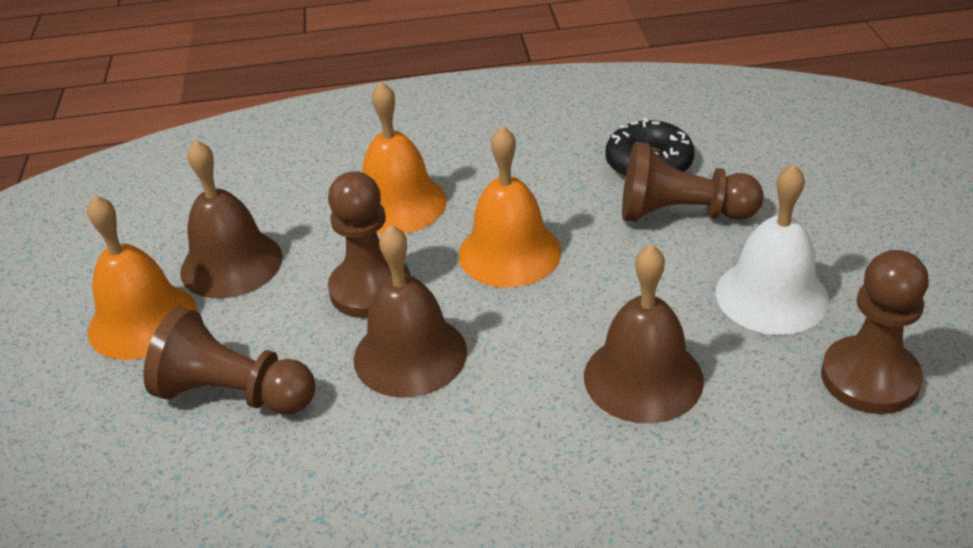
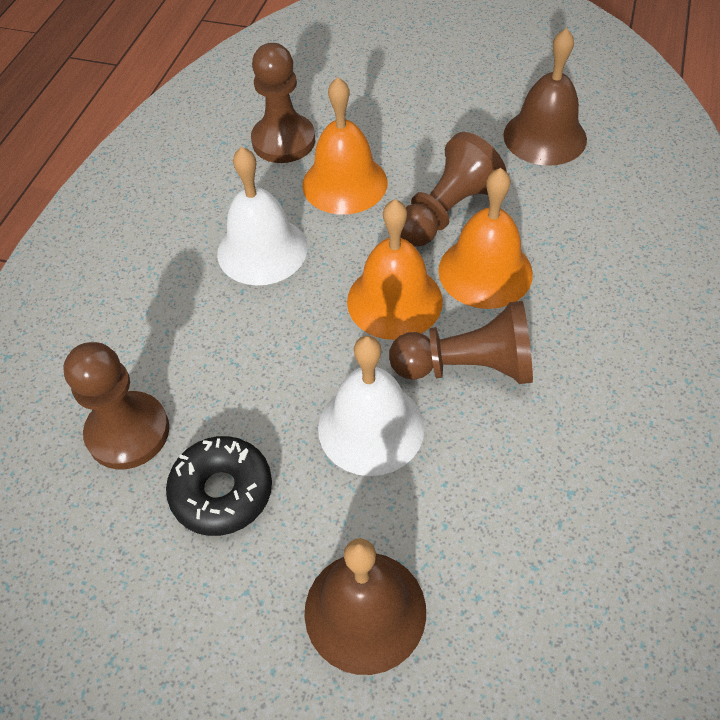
brown bell: 3 -> 2
white bell: 1 -> 2

